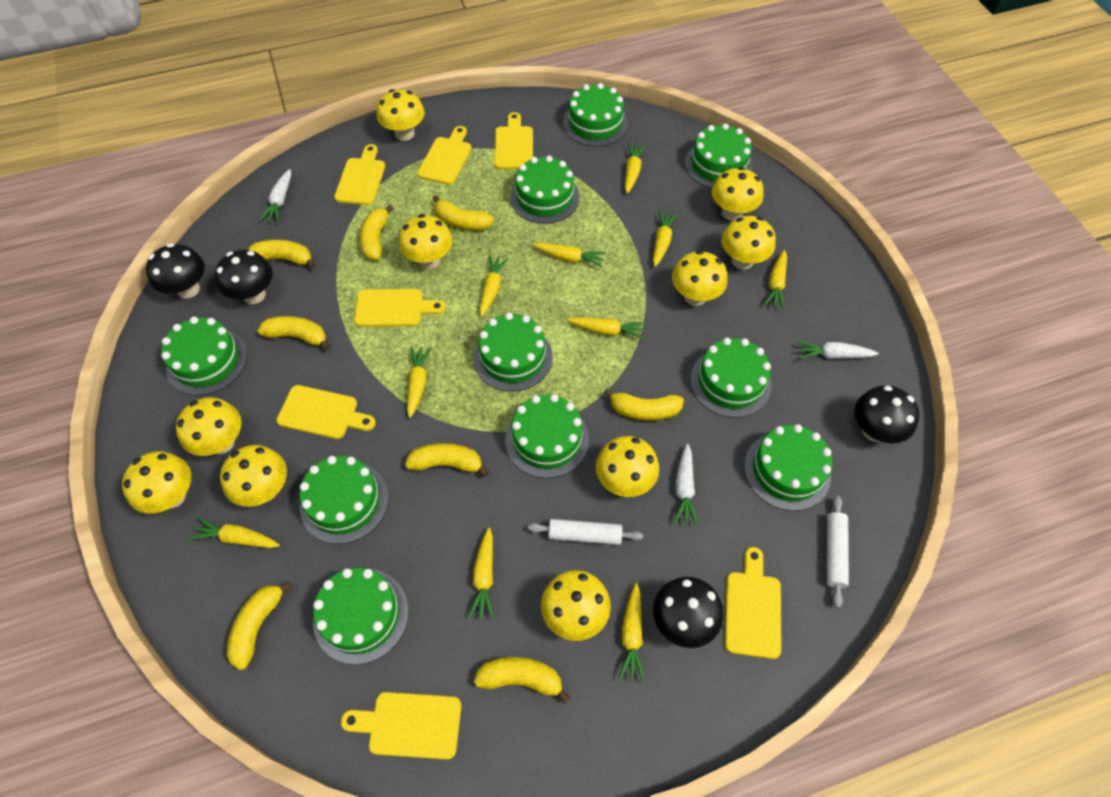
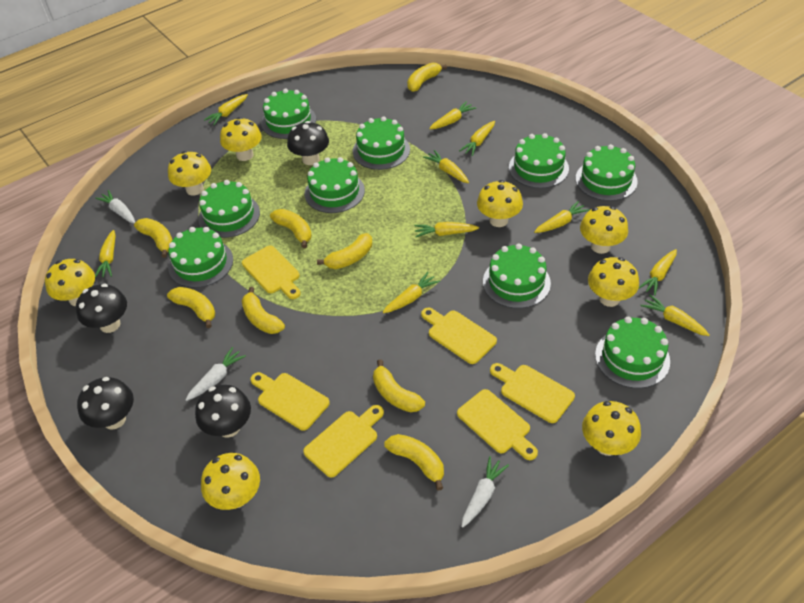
green cake: 10 -> 9
white rolling pin: 2 -> 0
yellow cutting board: 7 -> 6
yellow mushroom: 10 -> 8

